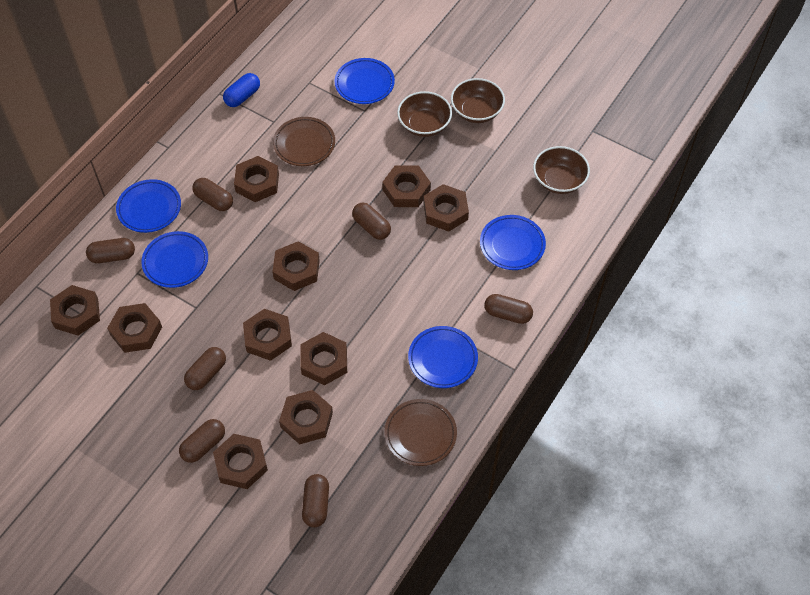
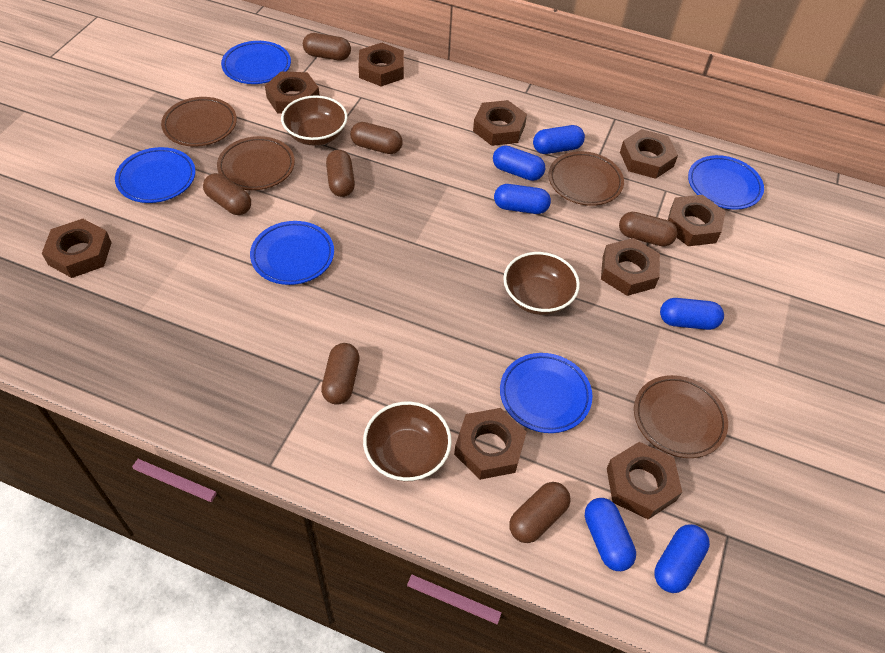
blue capsule: 1 -> 6
brown nut: 10 -> 9
brown plate: 2 -> 4

